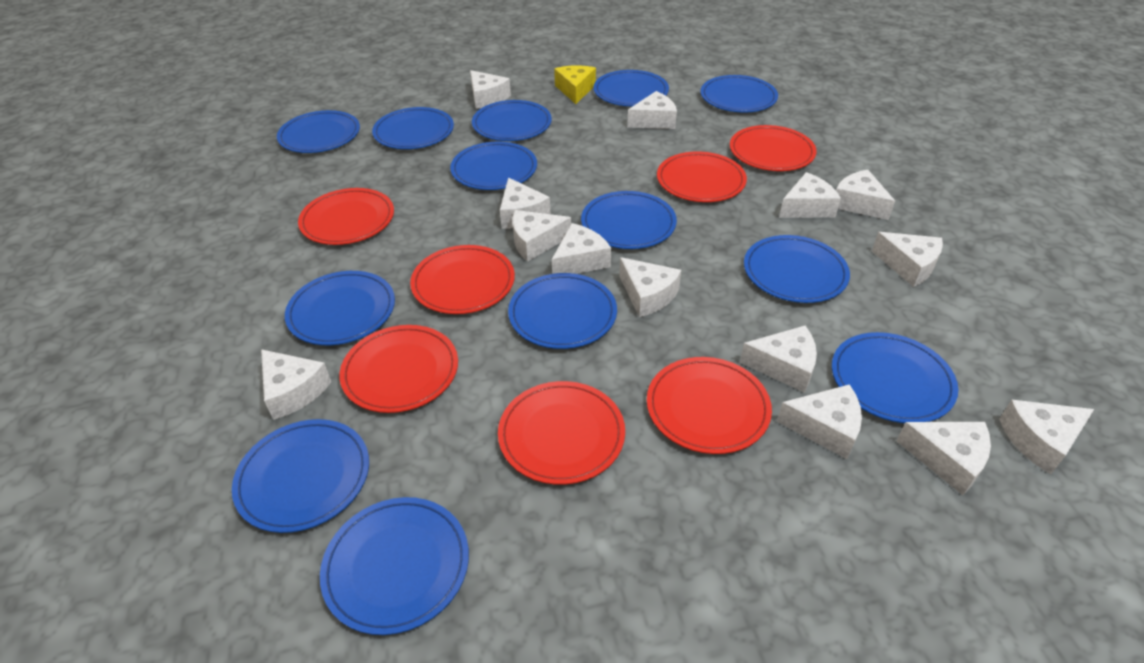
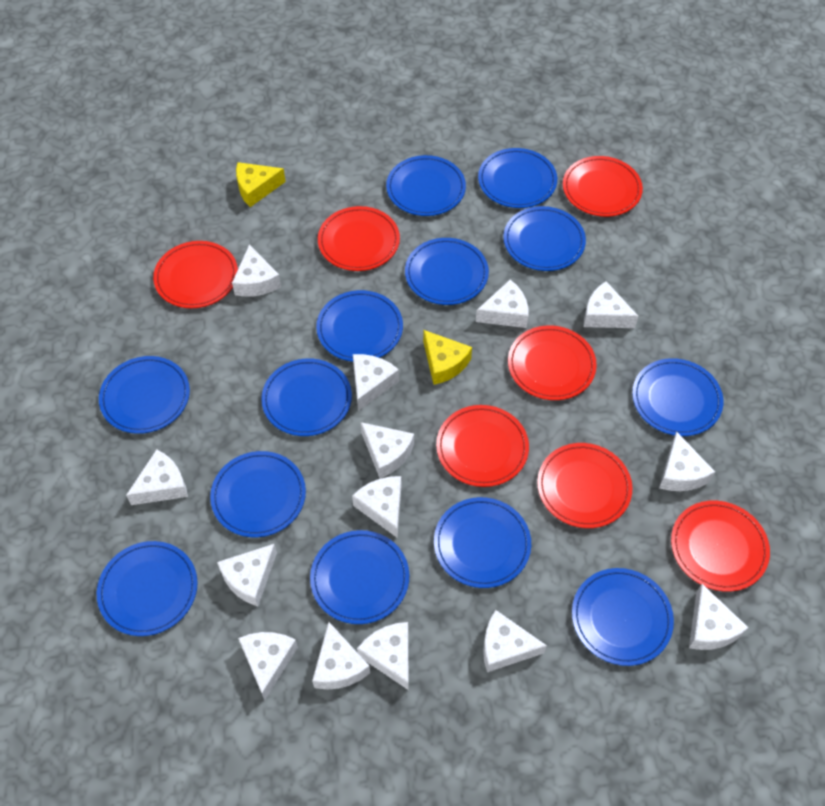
yellow cheese: 1 -> 2

